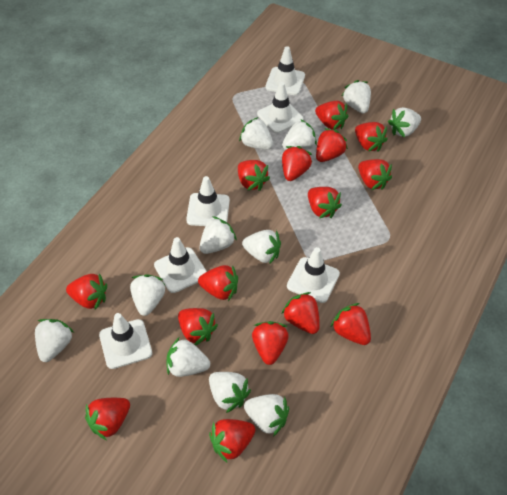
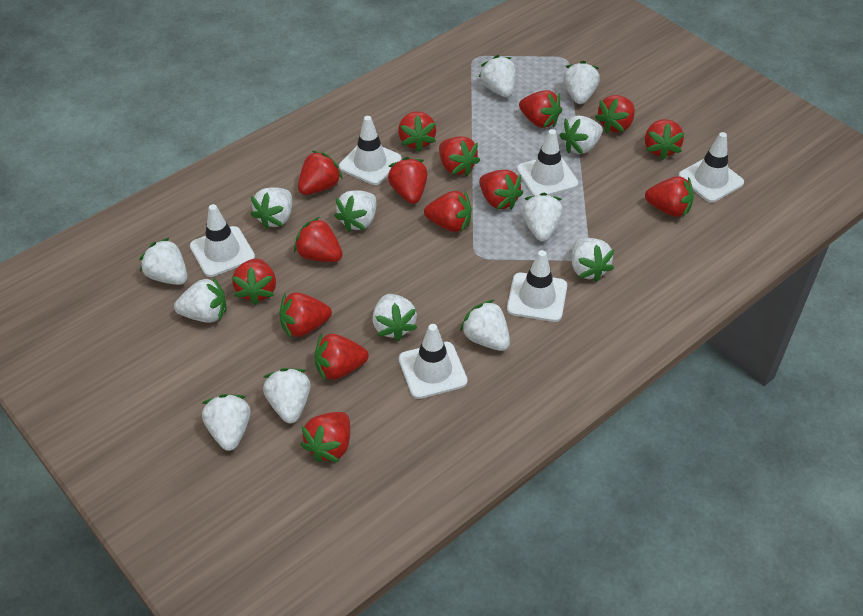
white strawberry: 11 -> 13

